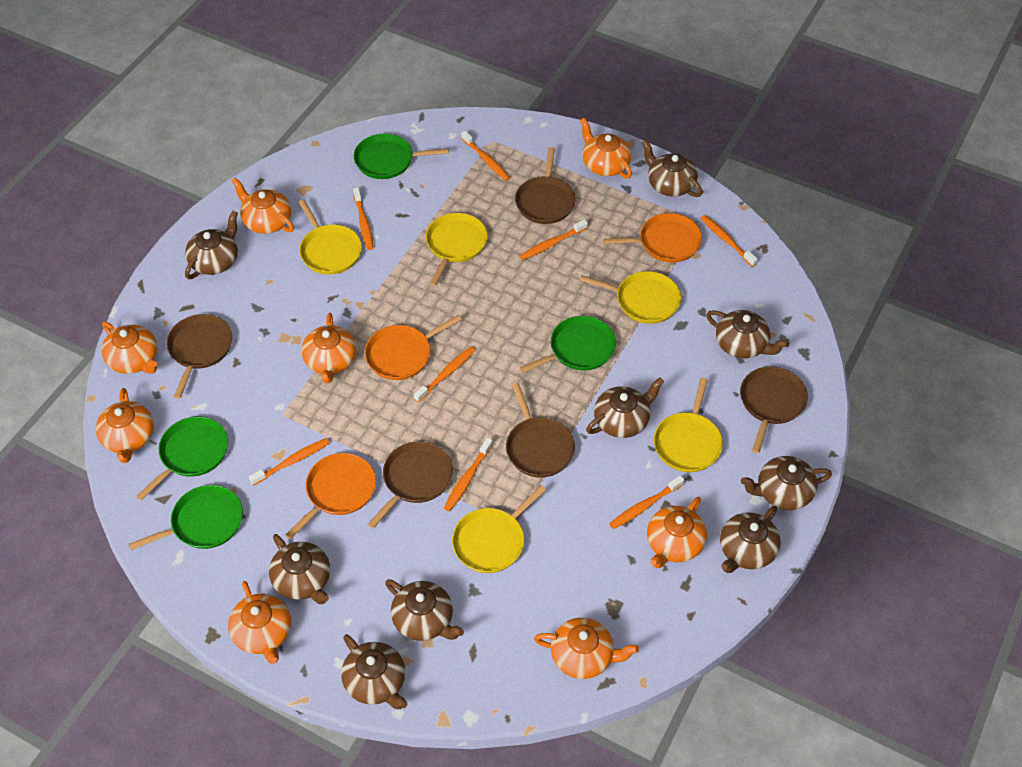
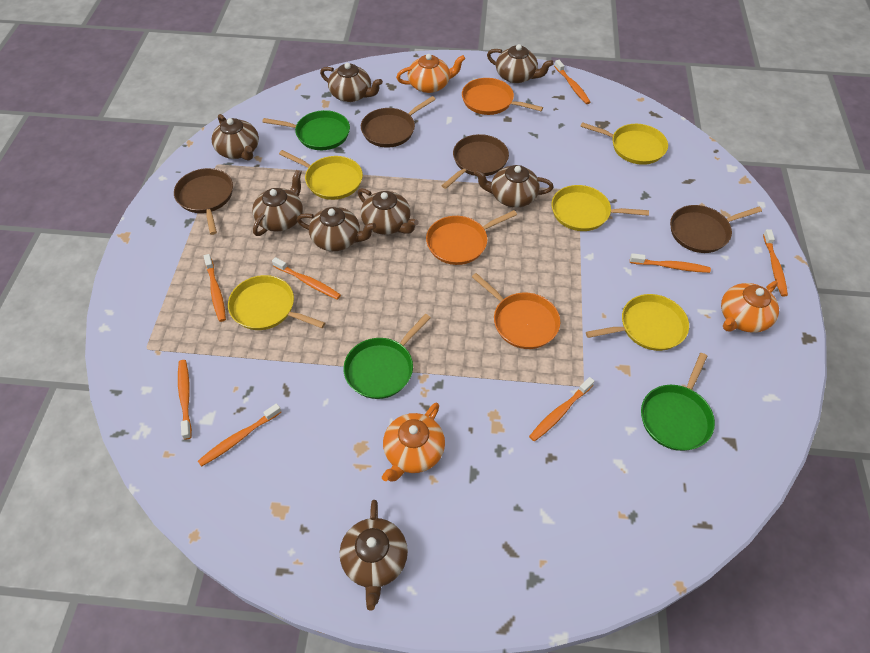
brown pan: 5 -> 4
brown teapot: 9 -> 8
green pan: 4 -> 3
orange teapot: 8 -> 3

